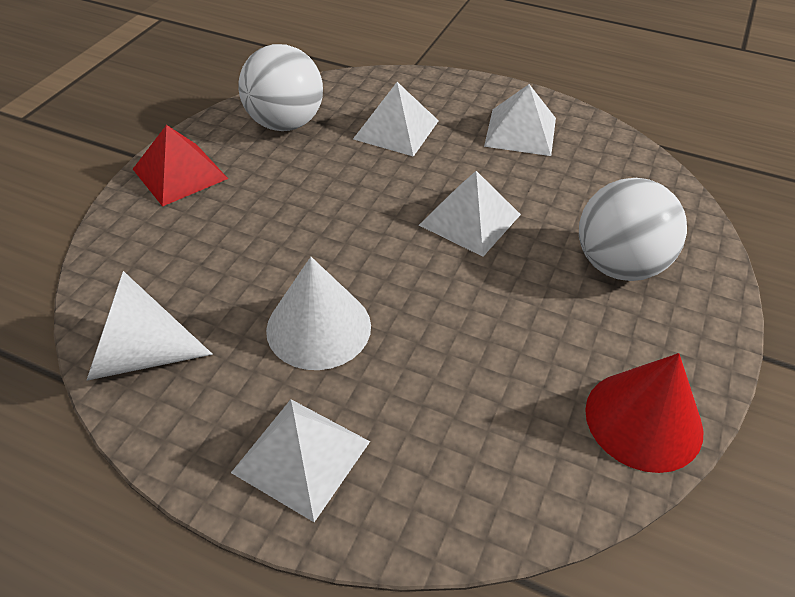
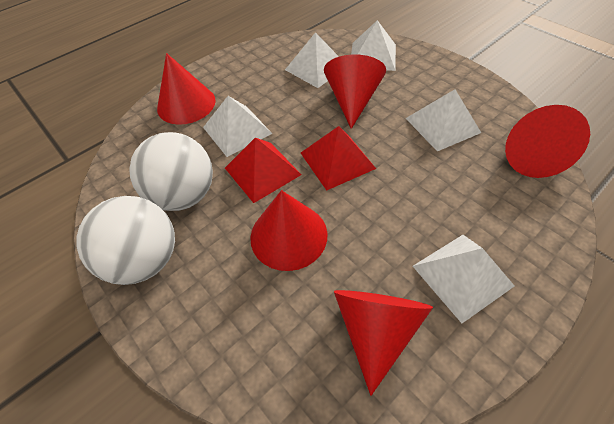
red cone: 1 -> 5
red pyramid: 1 -> 2
white cone: 2 -> 0
white pyramid: 4 -> 5

